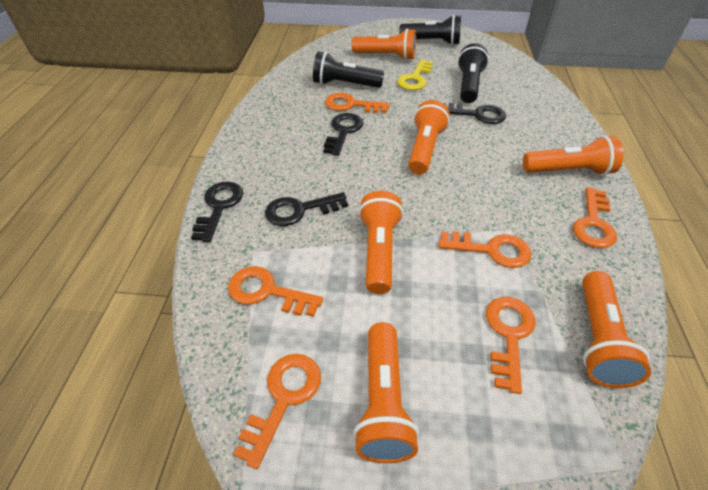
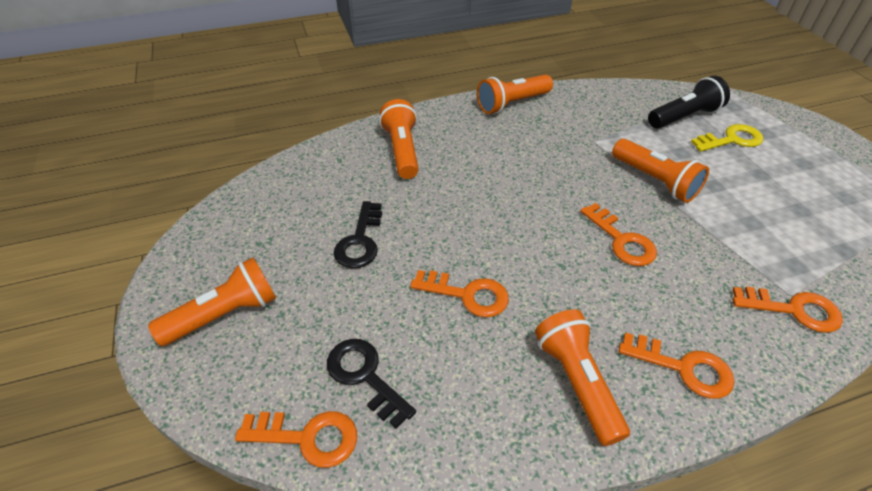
black flashlight: 3 -> 1
black key: 4 -> 2
orange flashlight: 6 -> 5
orange key: 6 -> 5

